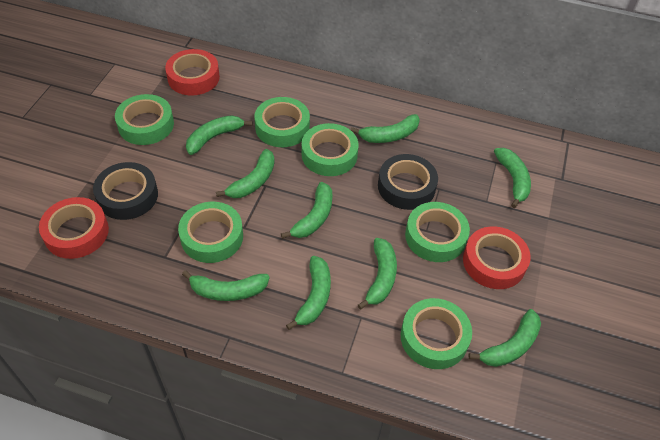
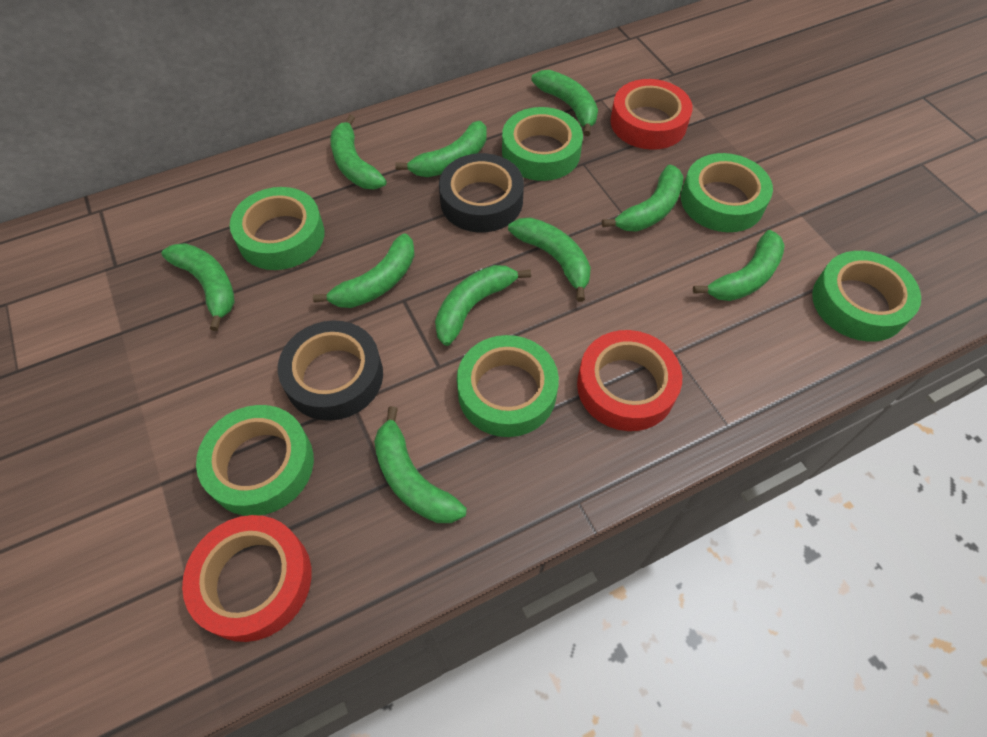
green banana: 9 -> 10

